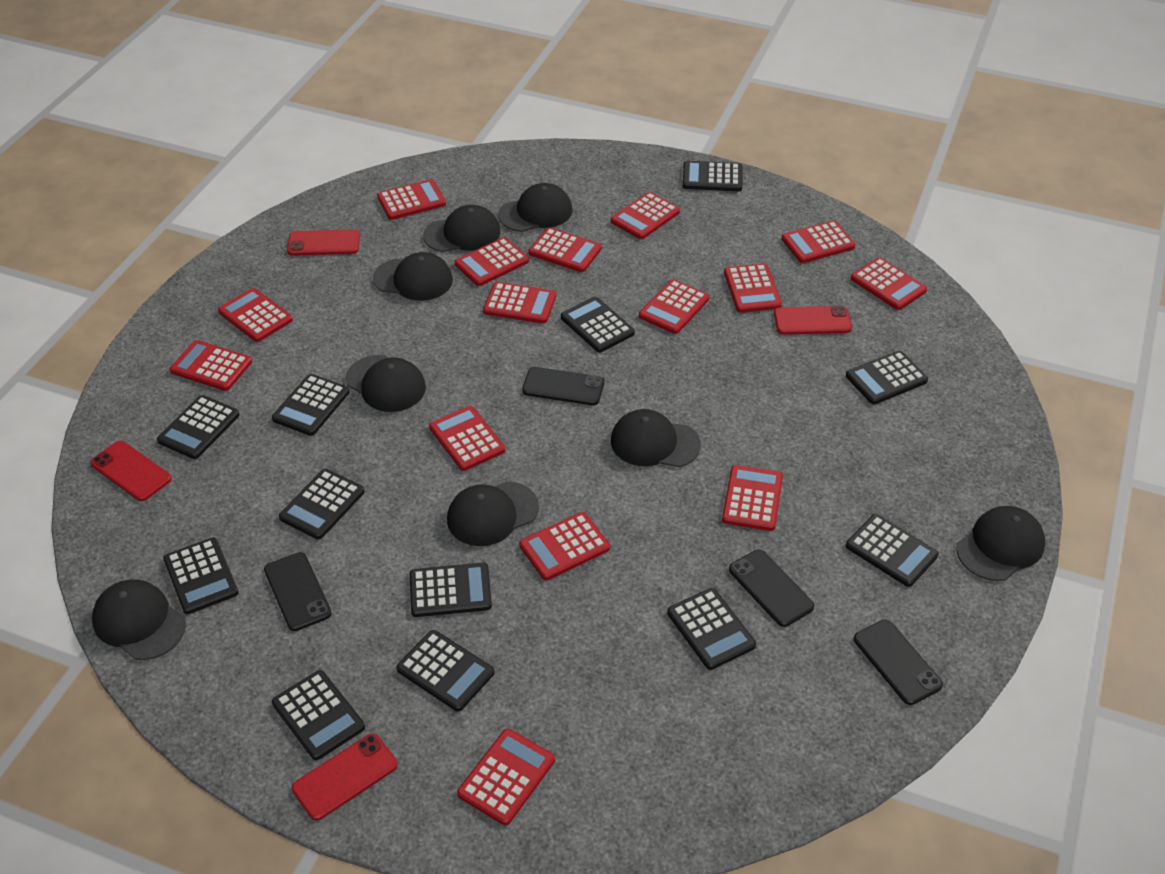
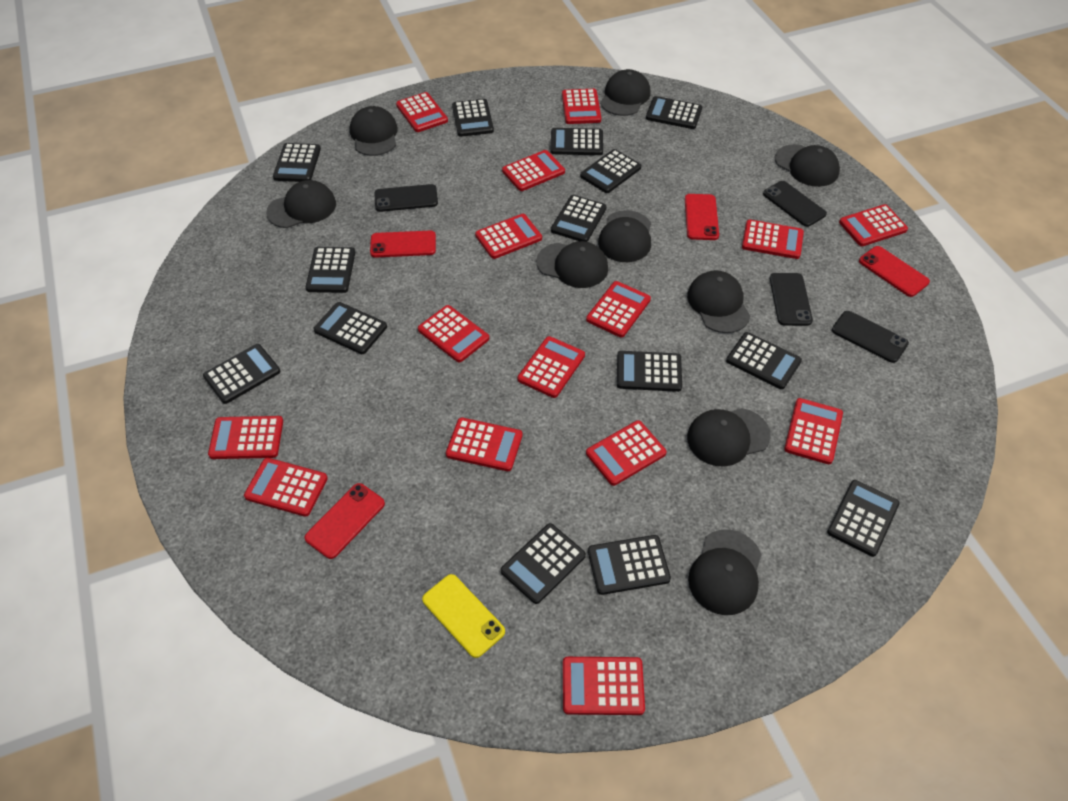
black calculator: 12 -> 14
black cap: 8 -> 9
yellow phone: 0 -> 1

